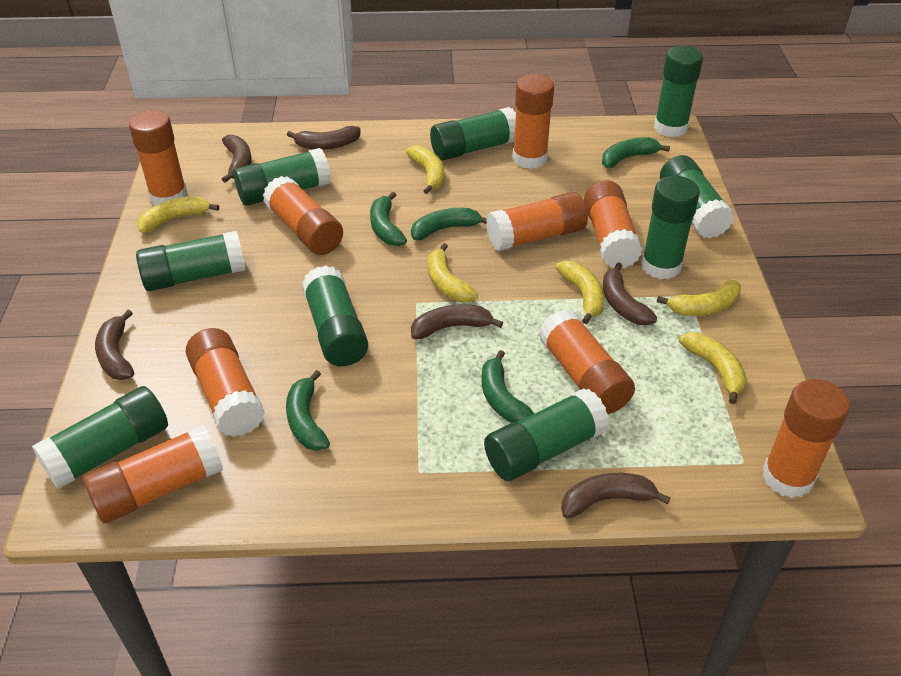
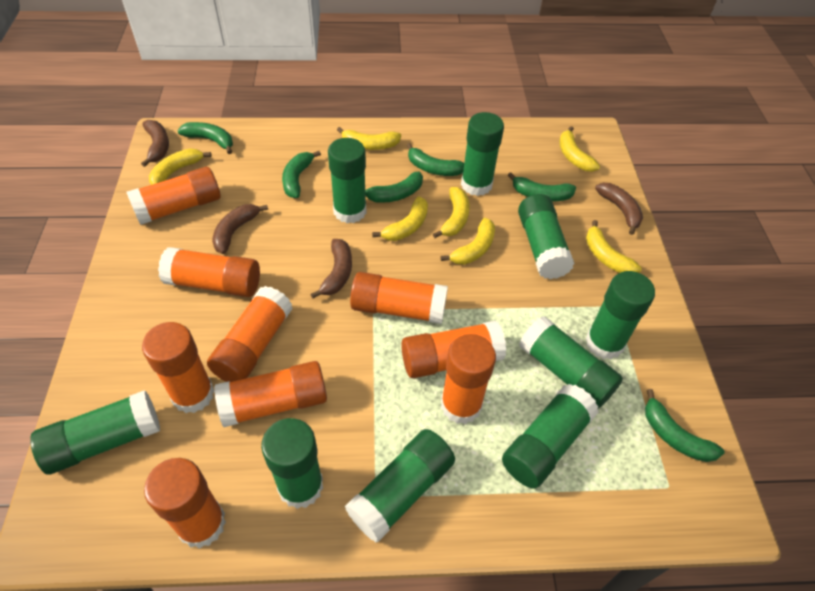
brown banana: 6 -> 4
green banana: 5 -> 6
yellow banana: 6 -> 7

